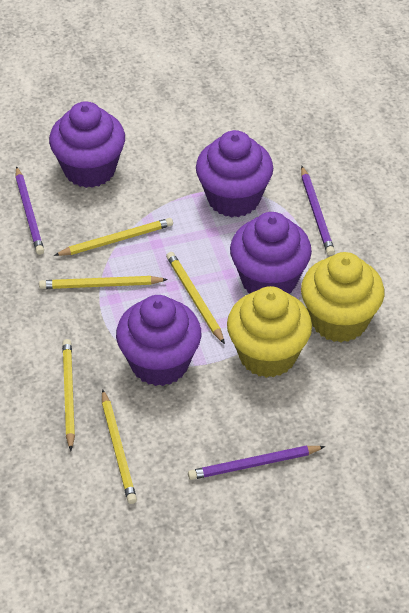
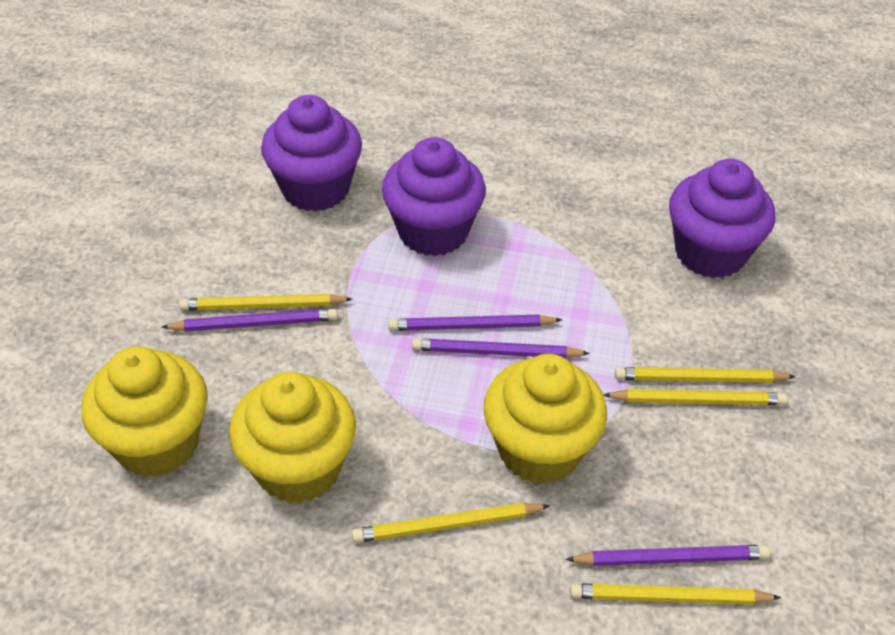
purple cupcake: 4 -> 3
purple pencil: 3 -> 4
yellow cupcake: 2 -> 3

